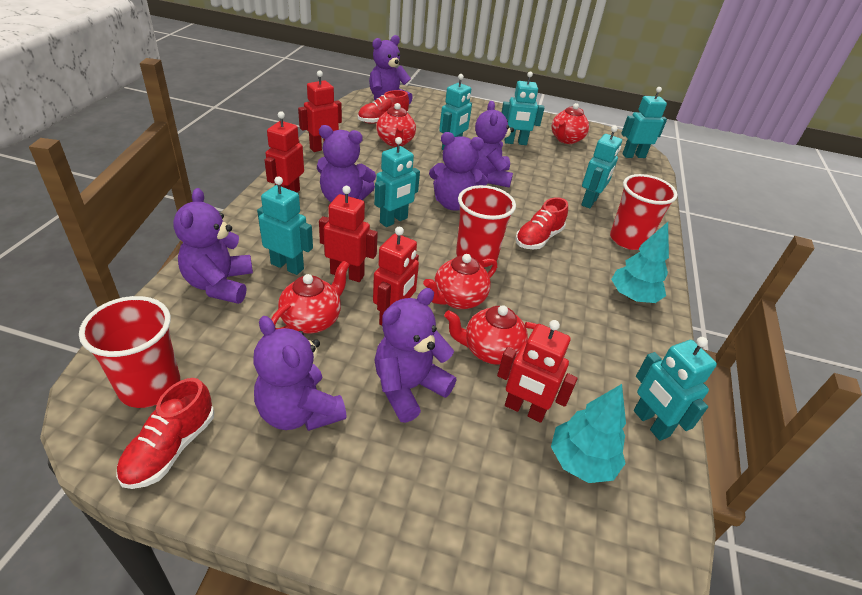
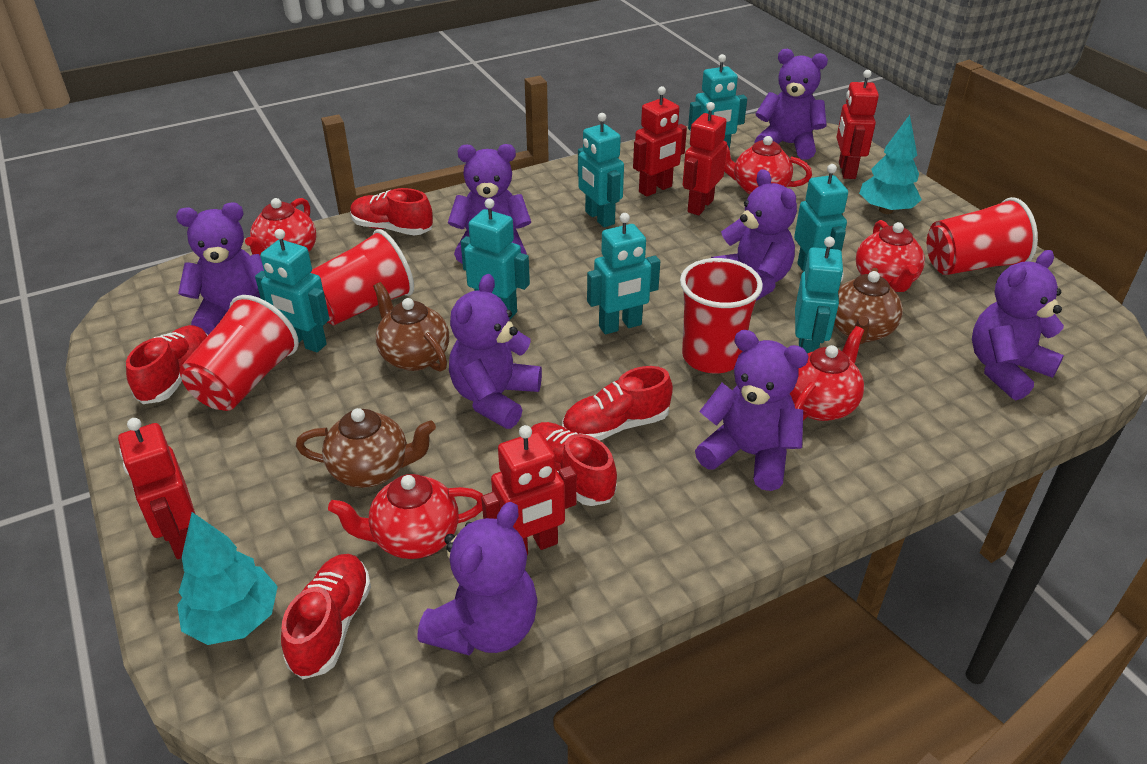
brown teapot: 0 -> 3
purple teddy bear: 7 -> 8
red cup: 3 -> 4
red shoe: 3 -> 5

